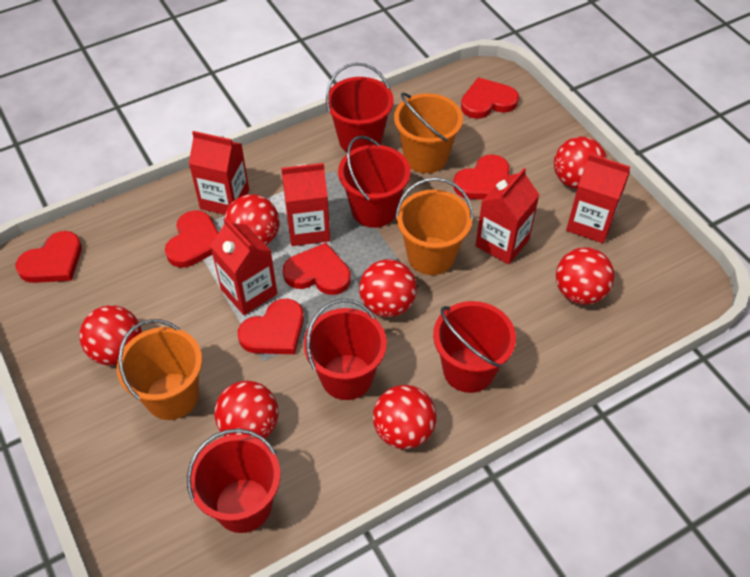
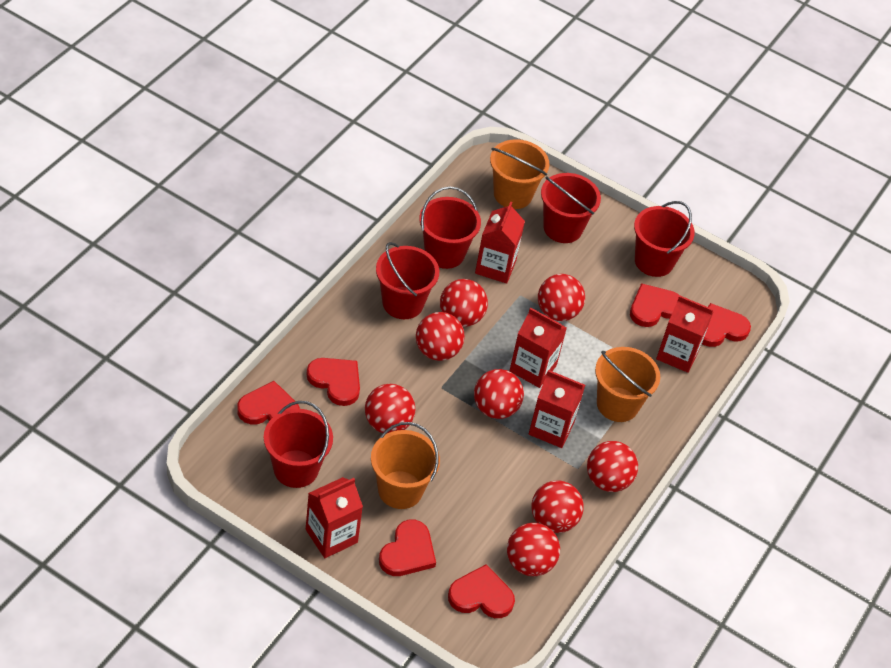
red ball: 7 -> 8

